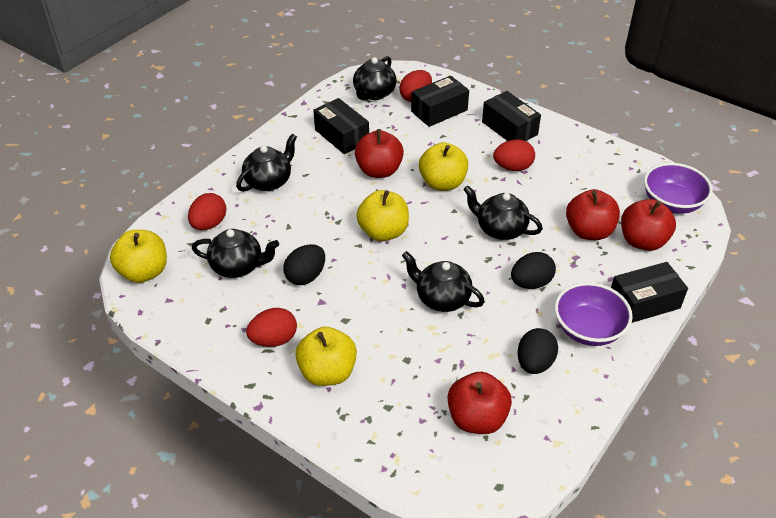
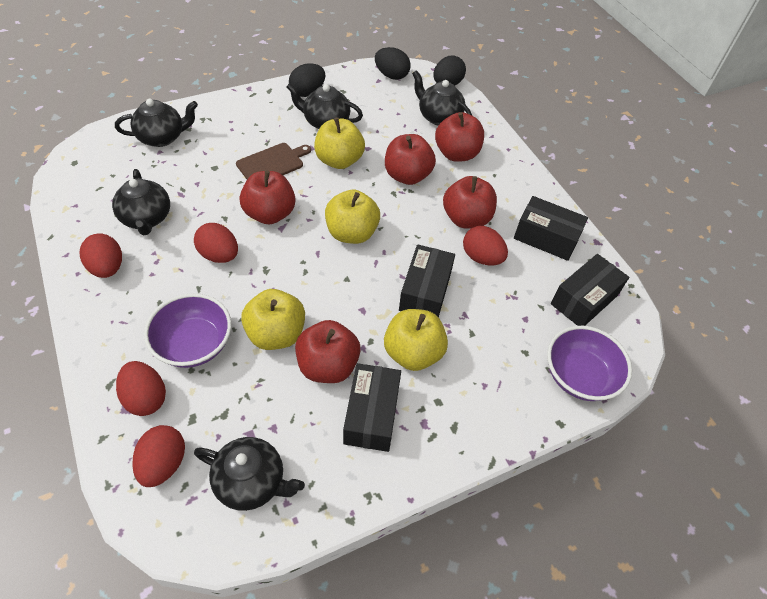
brown cutting board: 0 -> 1
red apple: 4 -> 5
red egg: 4 -> 5

